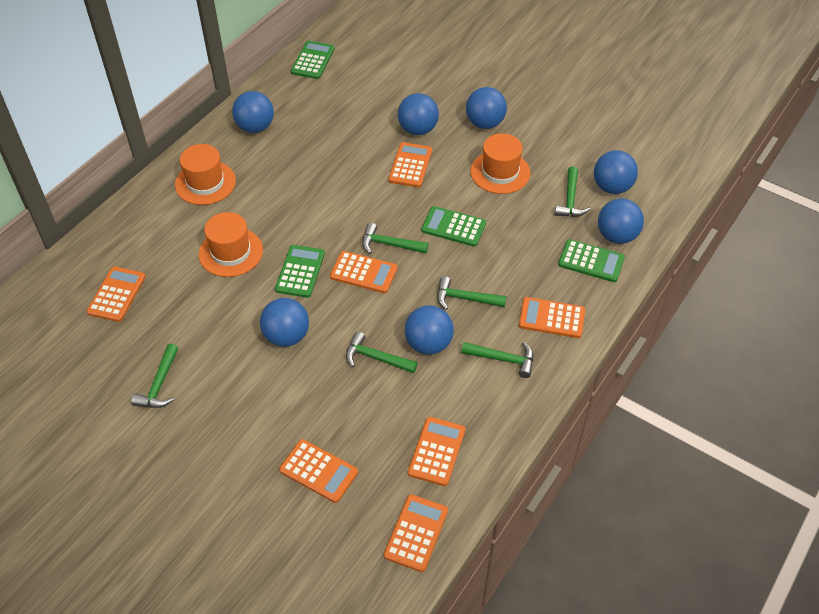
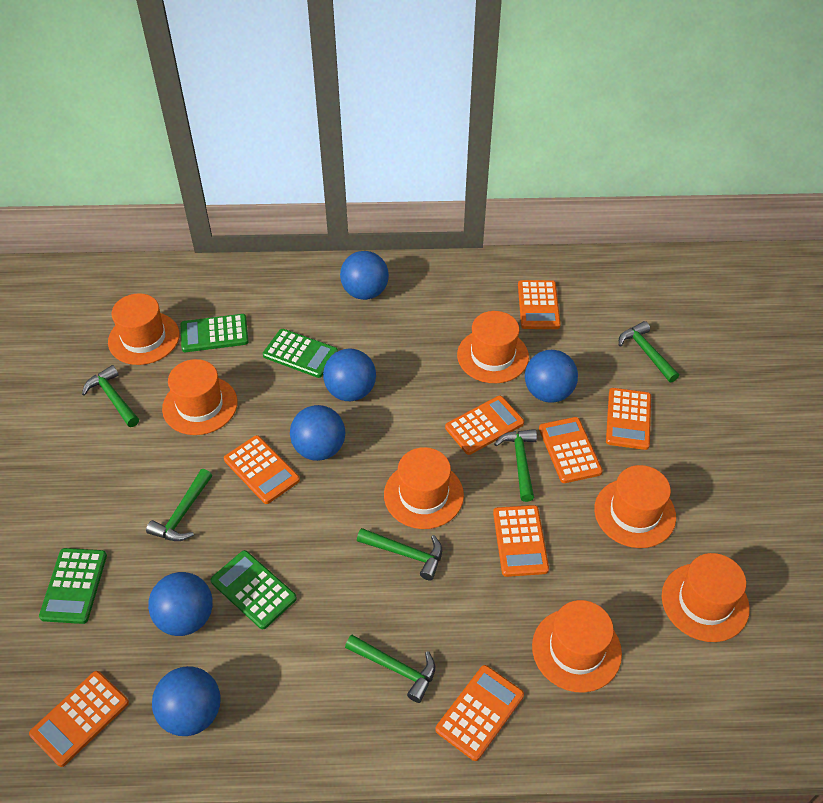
blue ball: 7 -> 6
orange calculator: 7 -> 8
orange hat: 3 -> 7

